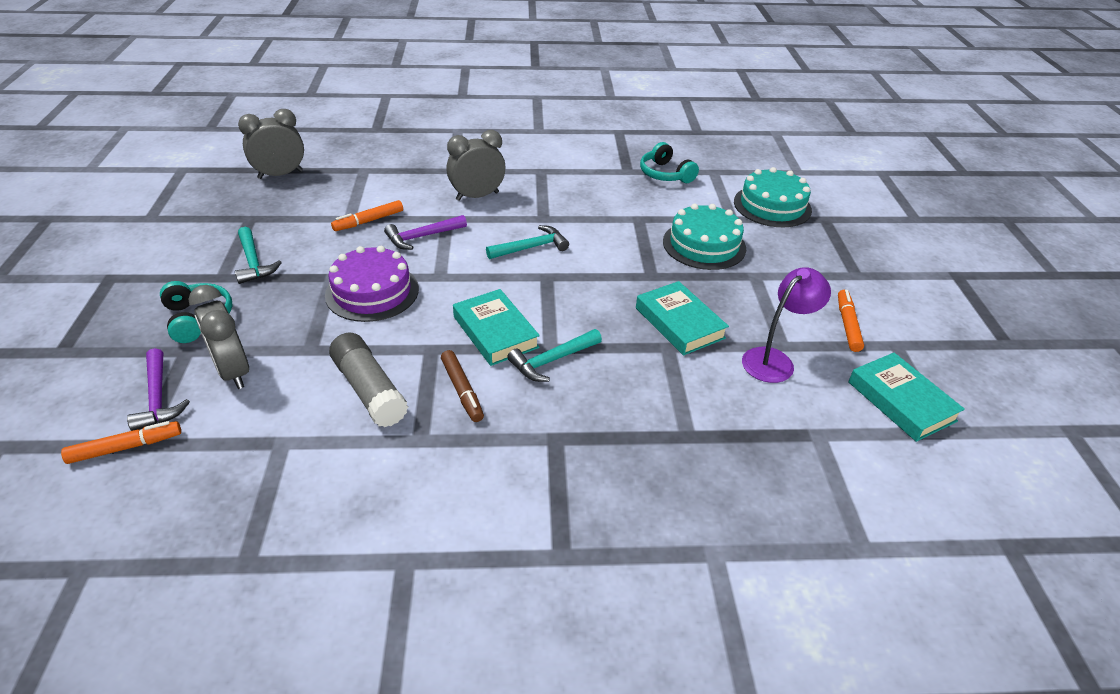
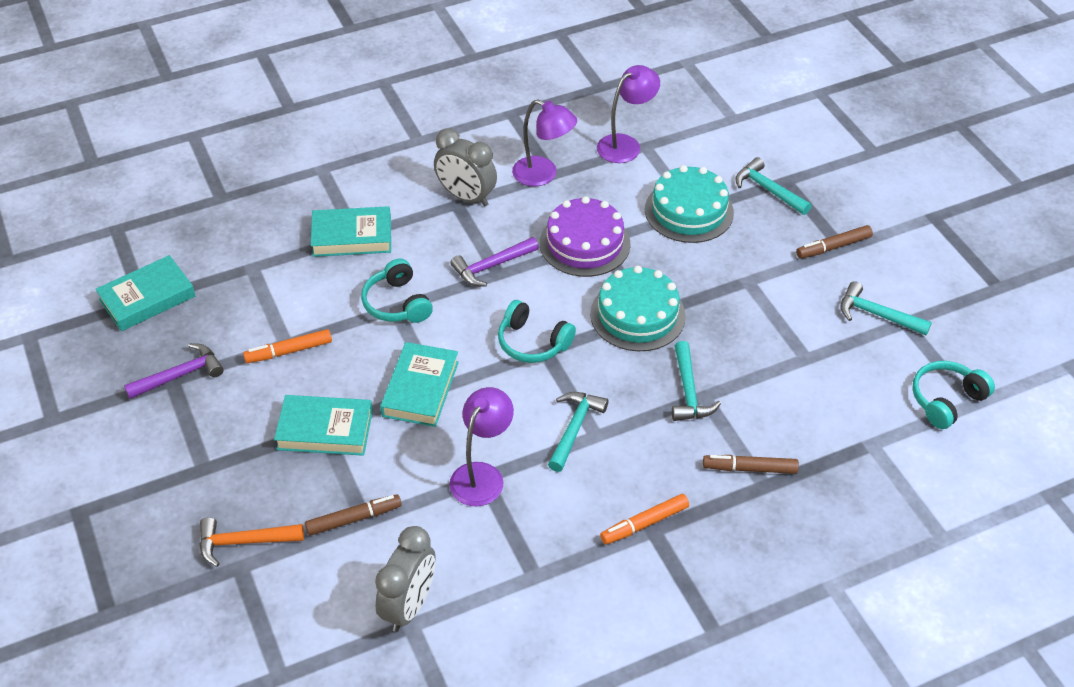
brown marker: 1 -> 3
grey clock: 3 -> 2
grey glue stick: 1 -> 0
orange hammer: 0 -> 1
orange marker: 3 -> 2
purple lamp: 1 -> 3
turquoise book: 3 -> 4
turquoise hammer: 3 -> 4
turquoise headphones: 2 -> 3

